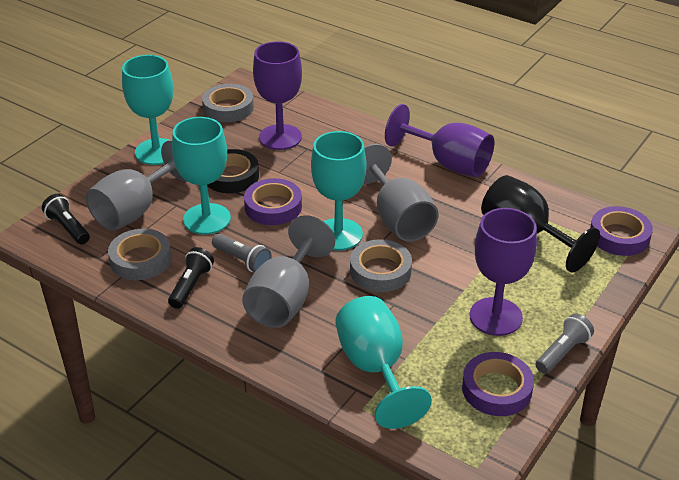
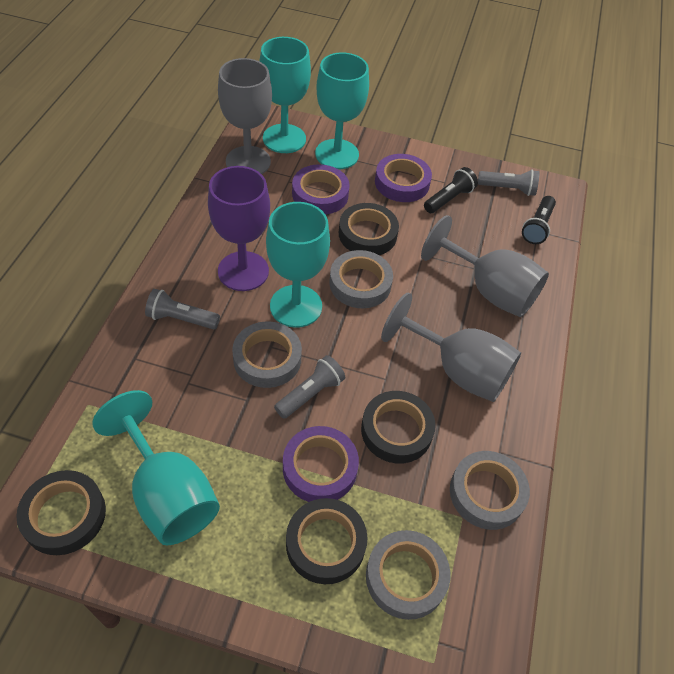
black goblet: 1 -> 0
black tape: 1 -> 4
grey flashlight: 2 -> 3
grey tape: 3 -> 4
purple goblet: 3 -> 1

